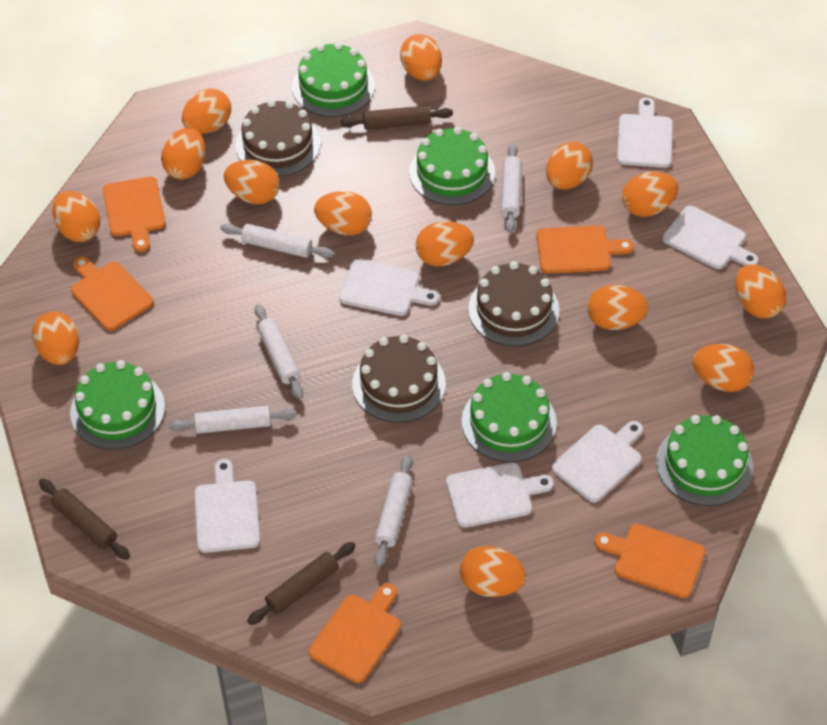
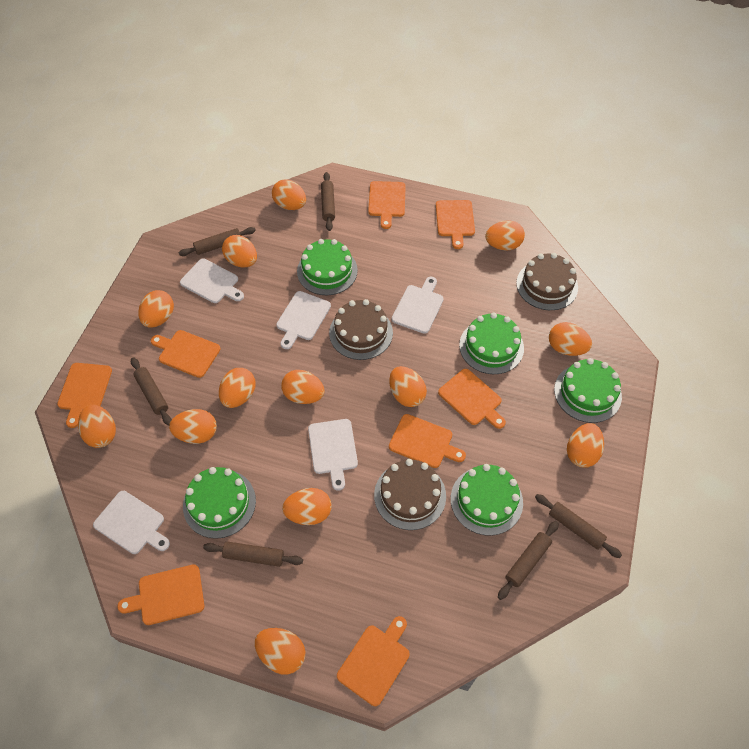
brown rolling pin: 3 -> 6
orange cutting board: 5 -> 8
orange egg: 14 -> 13
white cutting board: 6 -> 5
white rolling pin: 5 -> 0

